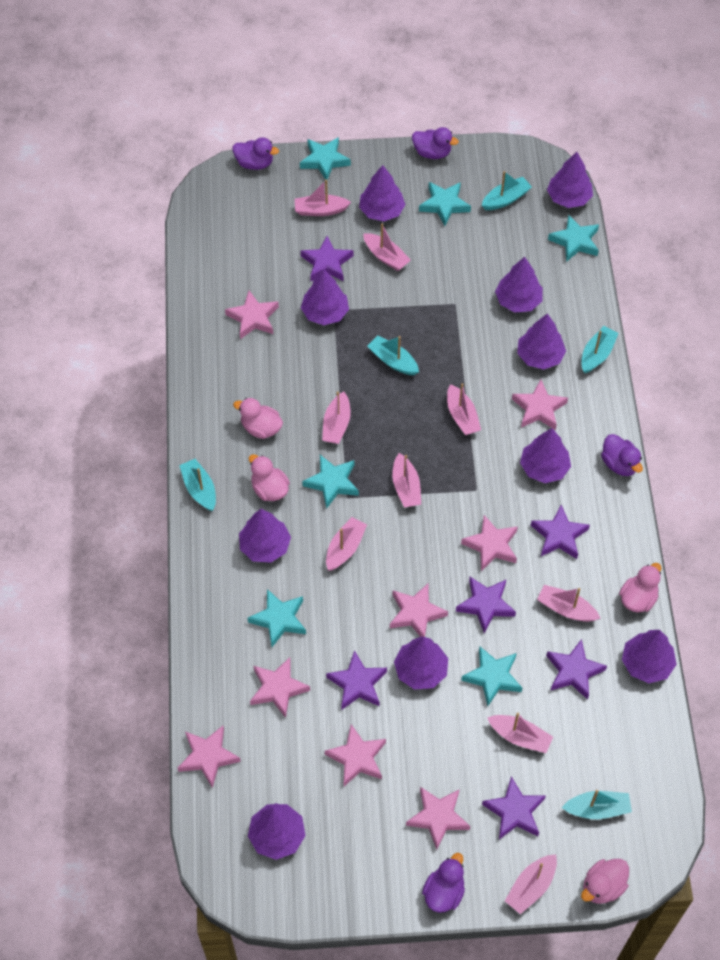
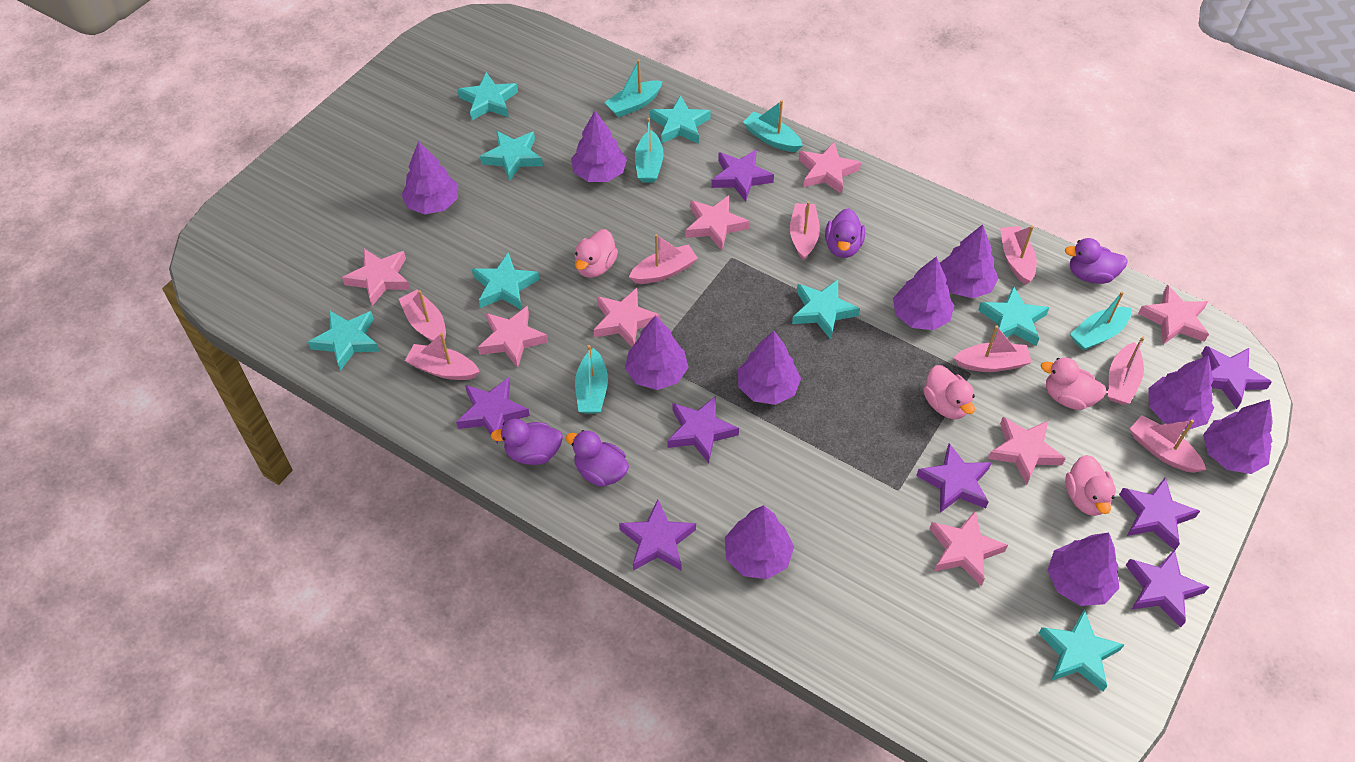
pink boat: 9 -> 8
purple star: 6 -> 8
turquoise star: 6 -> 8

